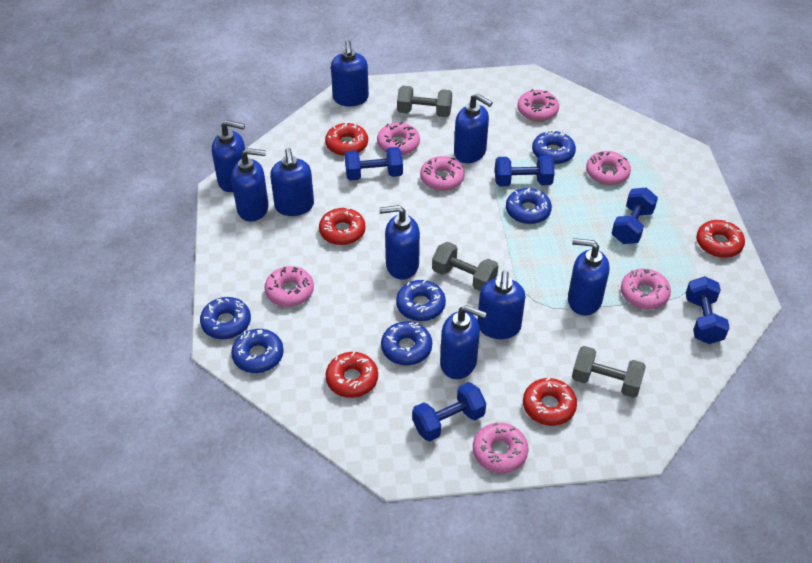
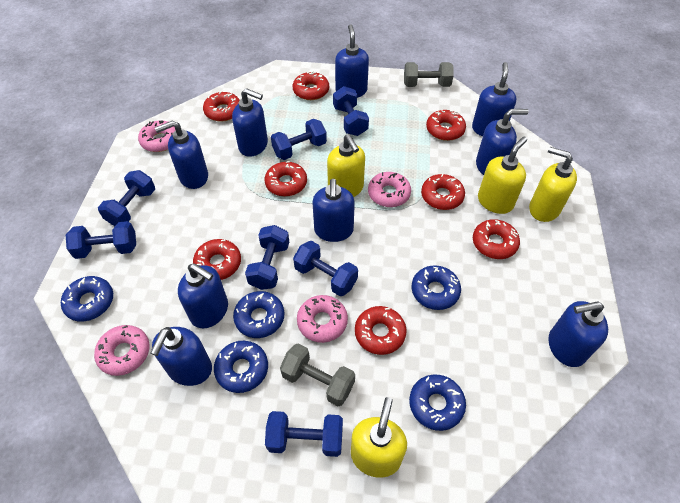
blue donut: 6 -> 5
blue dumbbell: 5 -> 7
grey dumbbell: 3 -> 2
pink donut: 7 -> 4
red donut: 5 -> 8
yellow soap dispenser: 0 -> 4

